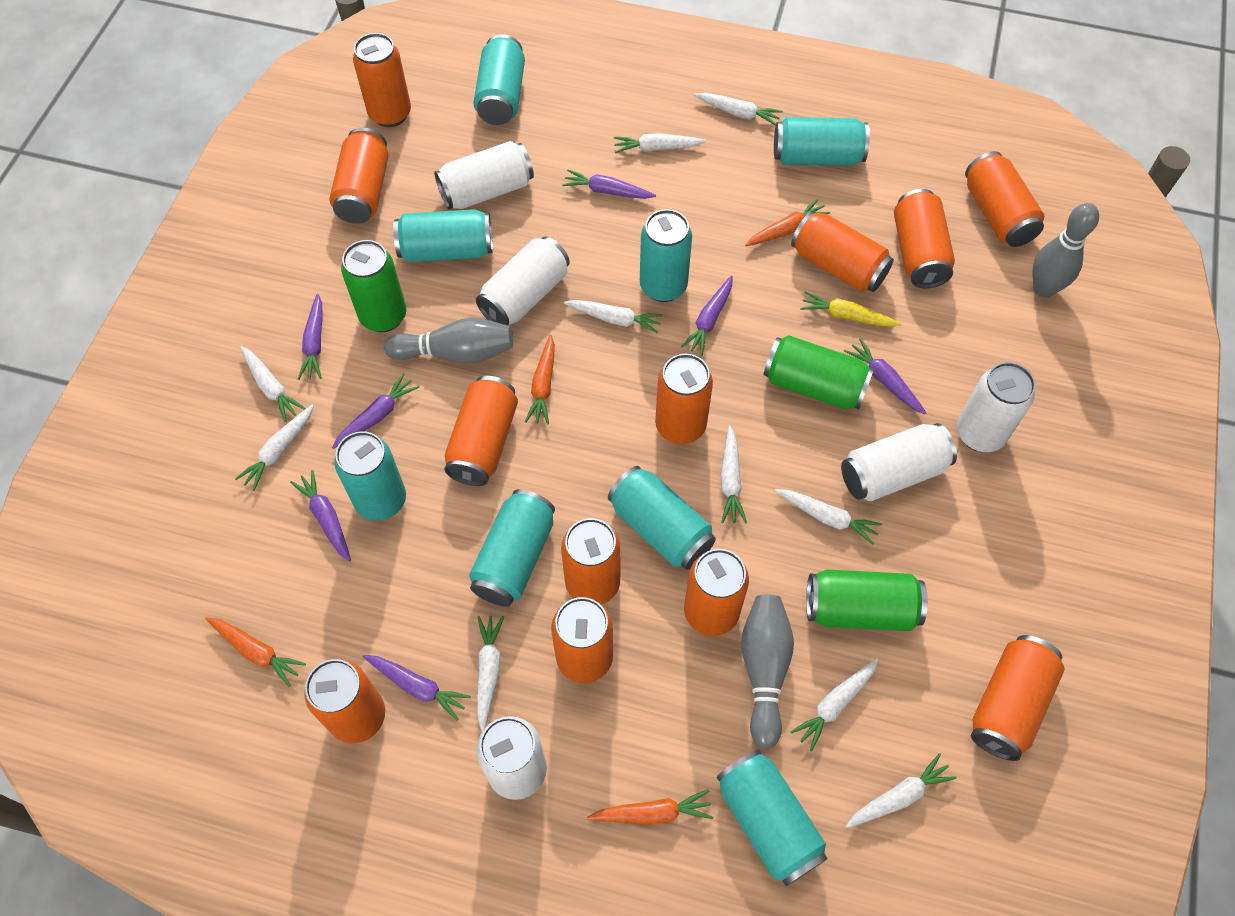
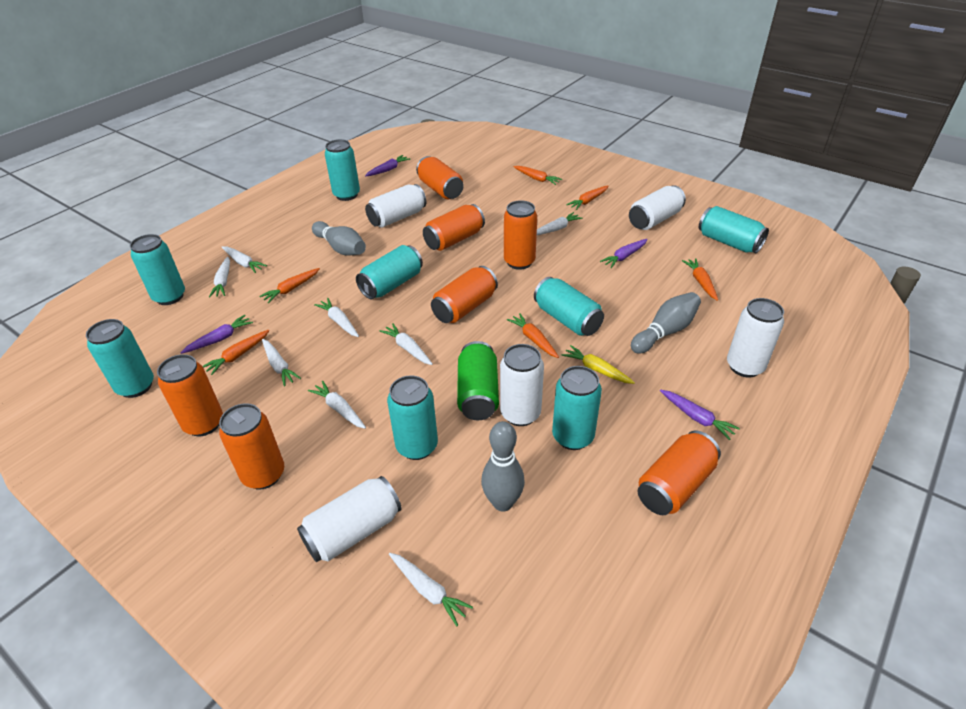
green can: 3 -> 1
orange can: 12 -> 7
orange carrot: 4 -> 6
purple carrot: 7 -> 4
white carrot: 10 -> 8

